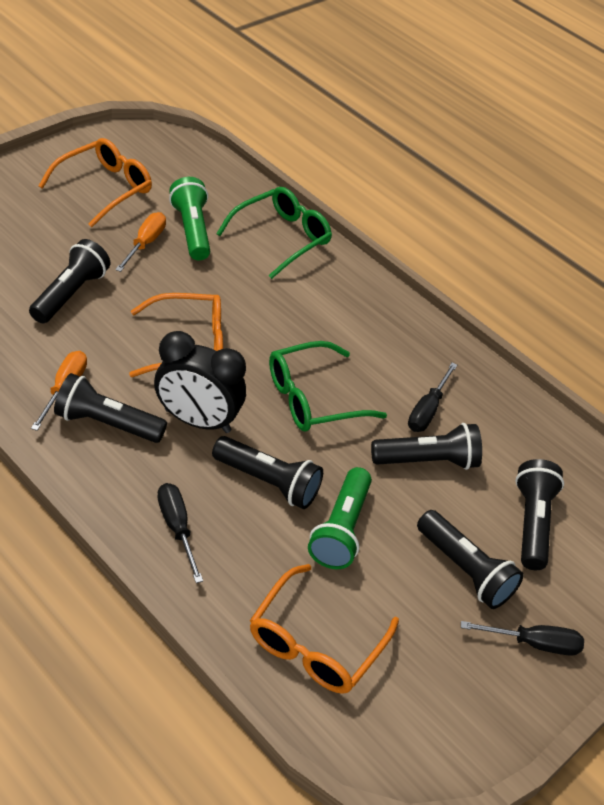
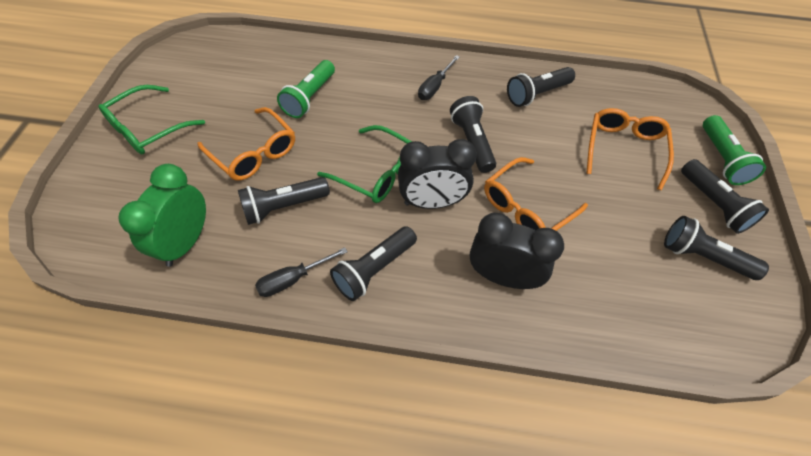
black clock: 1 -> 2
black screwdriver: 3 -> 2
green clock: 0 -> 1
orange screwdriver: 2 -> 0

